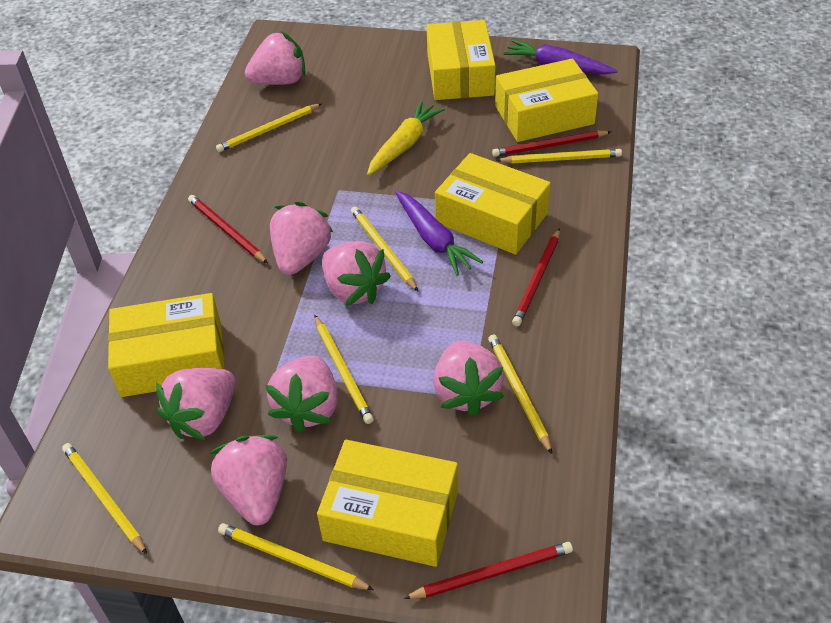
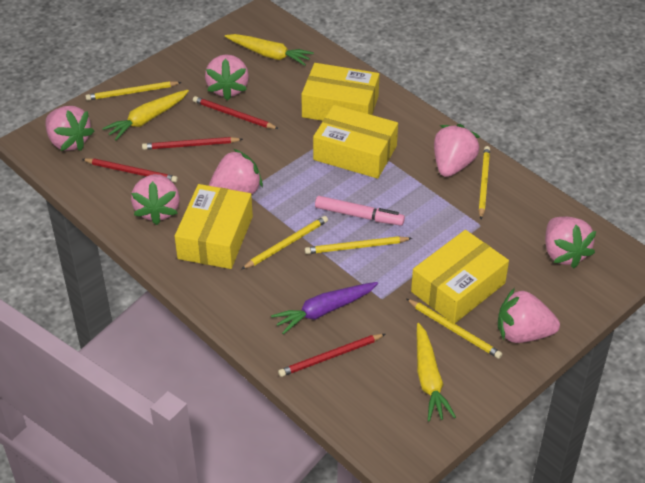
pink marker: 0 -> 1
purple carrot: 2 -> 1
yellow box: 5 -> 4
yellow carrot: 1 -> 3
yellow pencil: 7 -> 5

